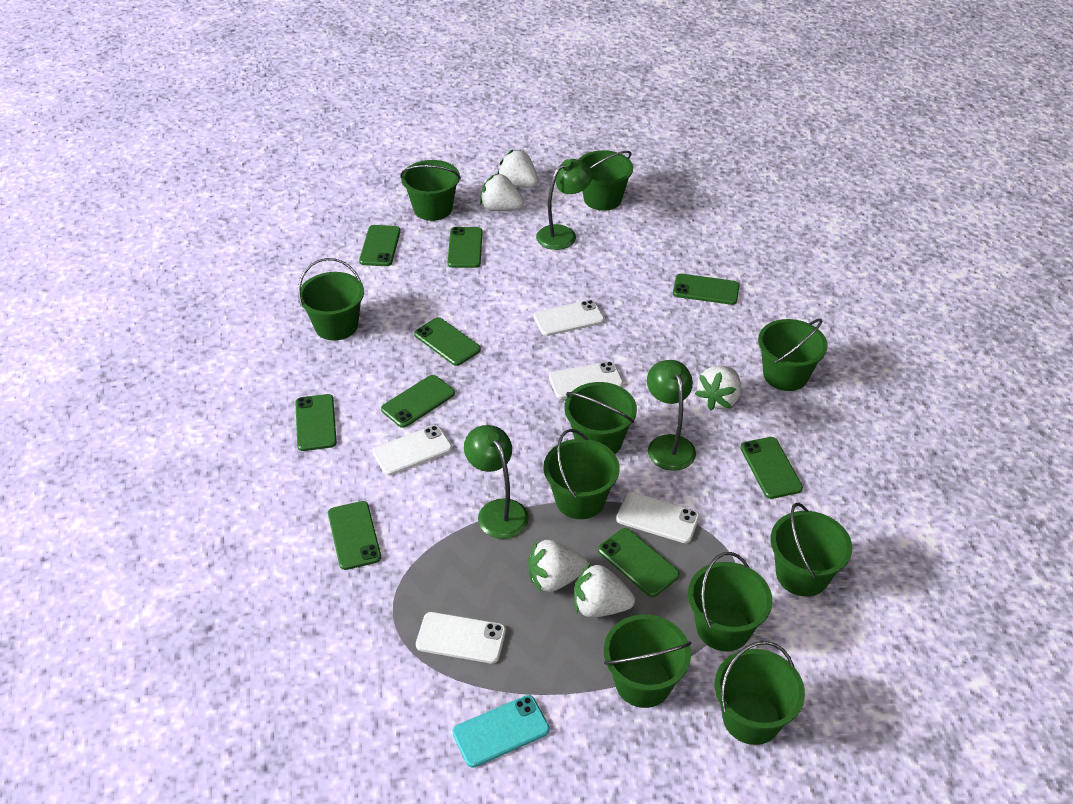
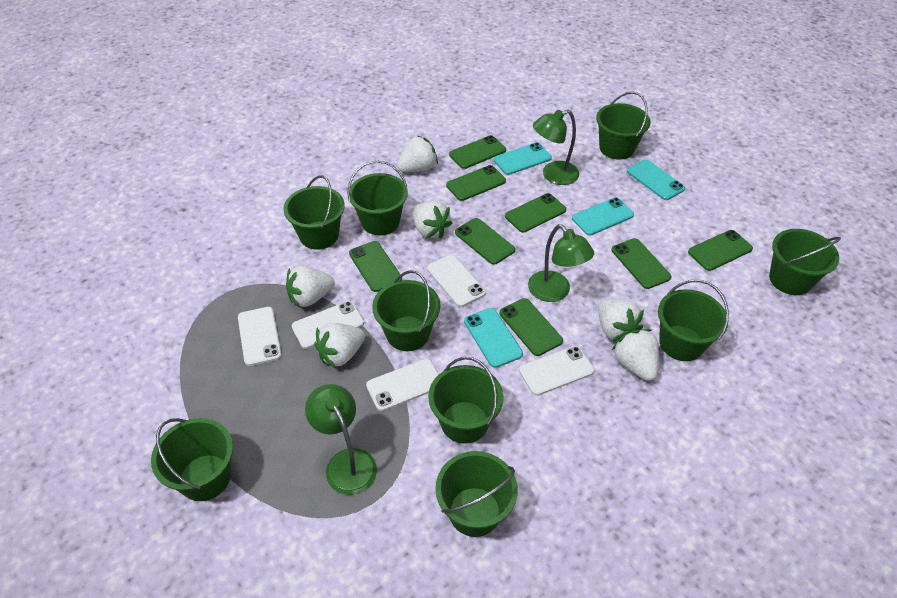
green bucket: 10 -> 9
green phone: 9 -> 8
turquoise phone: 1 -> 4
white strawberry: 5 -> 6

